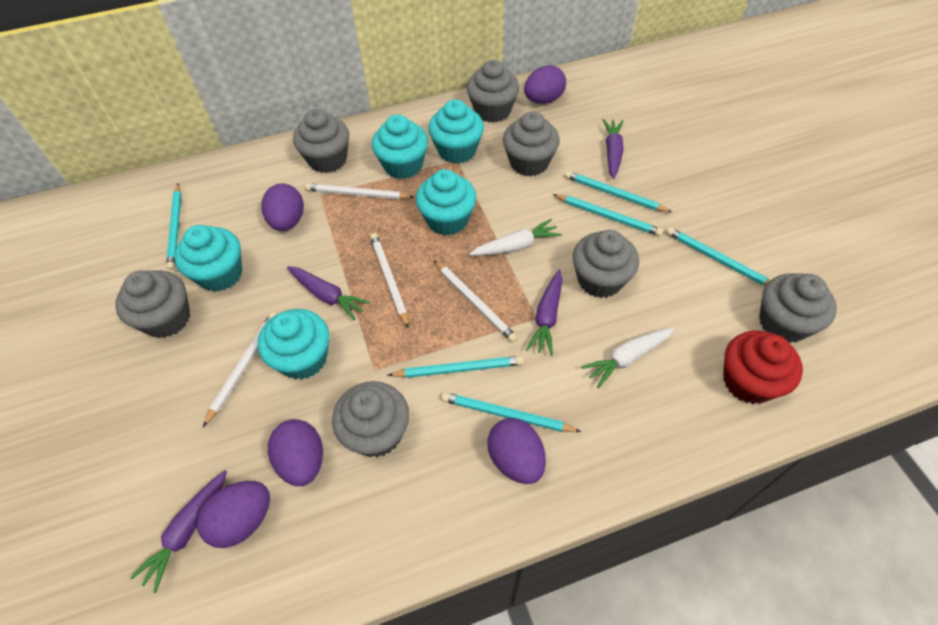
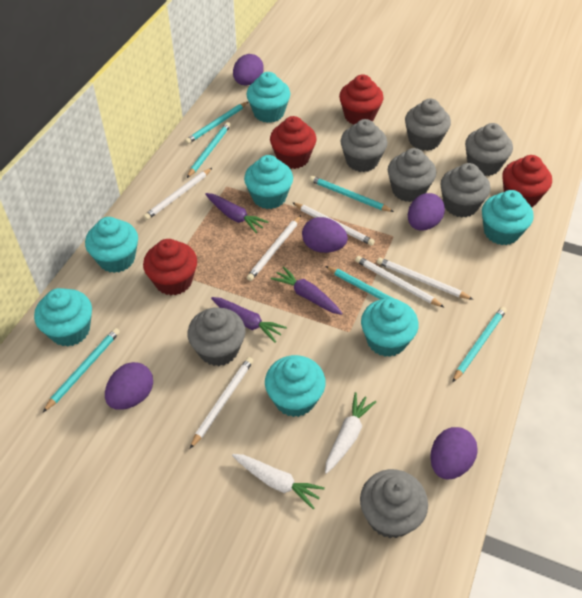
purple carrot: 4 -> 3
red cupcake: 1 -> 4
turquoise cupcake: 5 -> 7
white pencil: 4 -> 6

